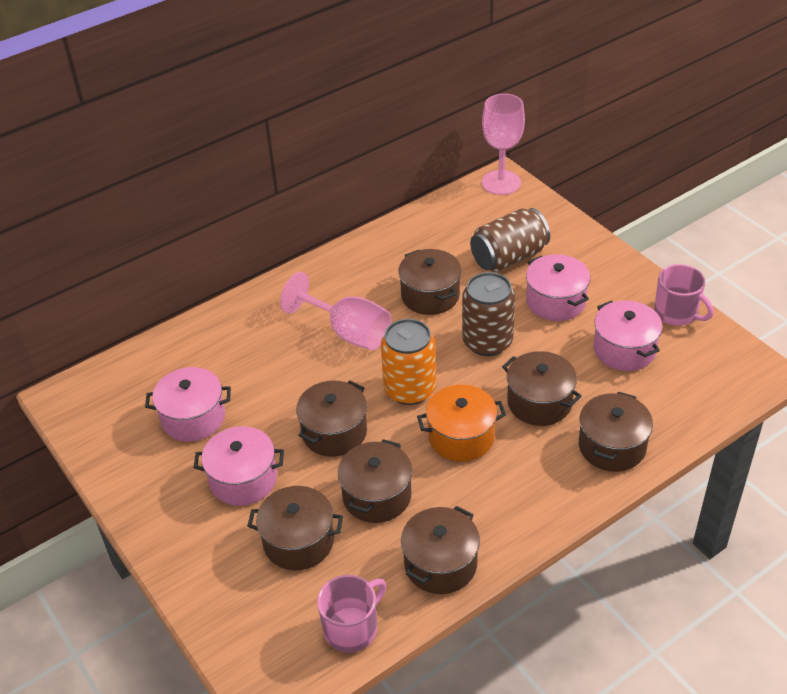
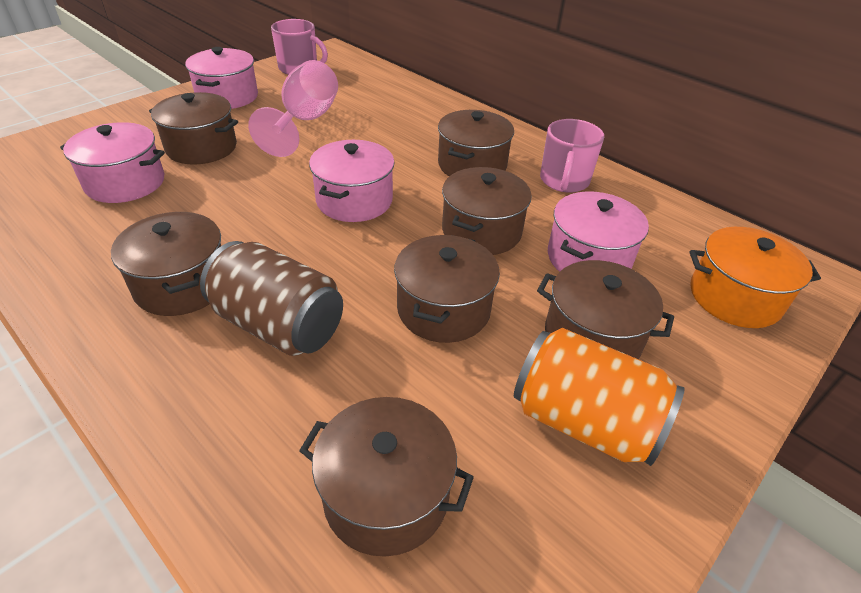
brown can: 2 -> 1
pink goblet: 2 -> 1

